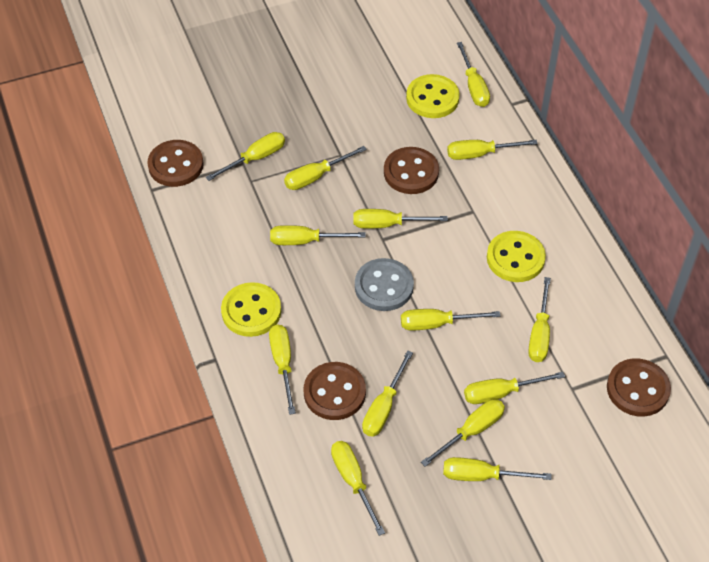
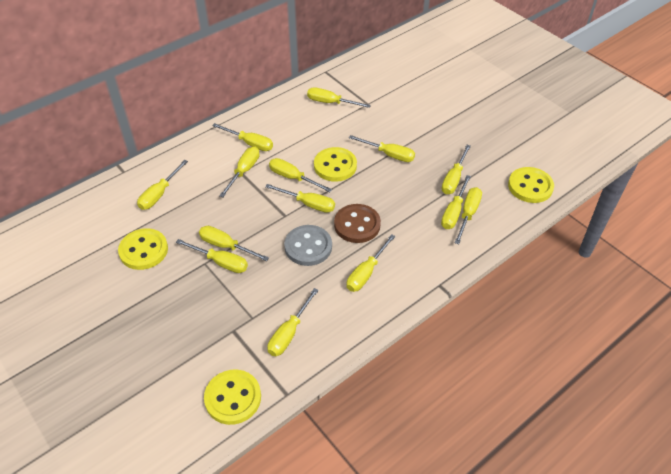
brown button: 4 -> 1
yellow button: 3 -> 4

